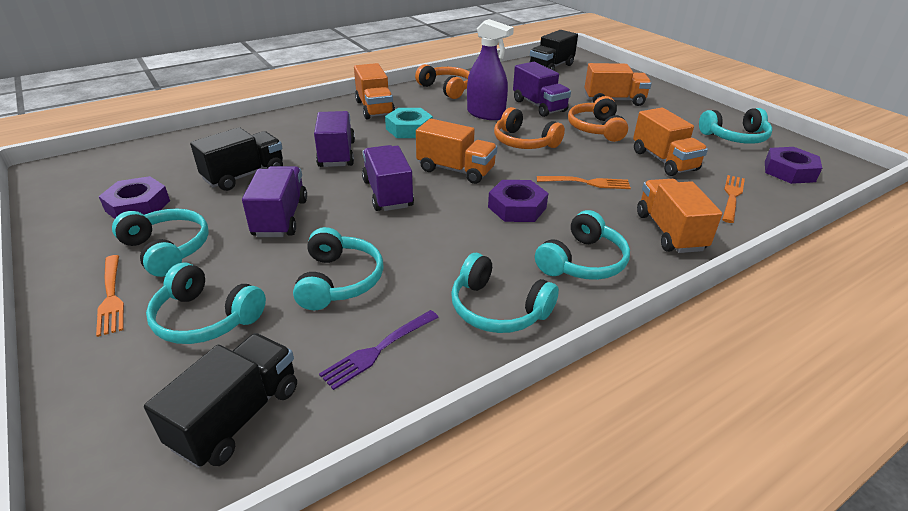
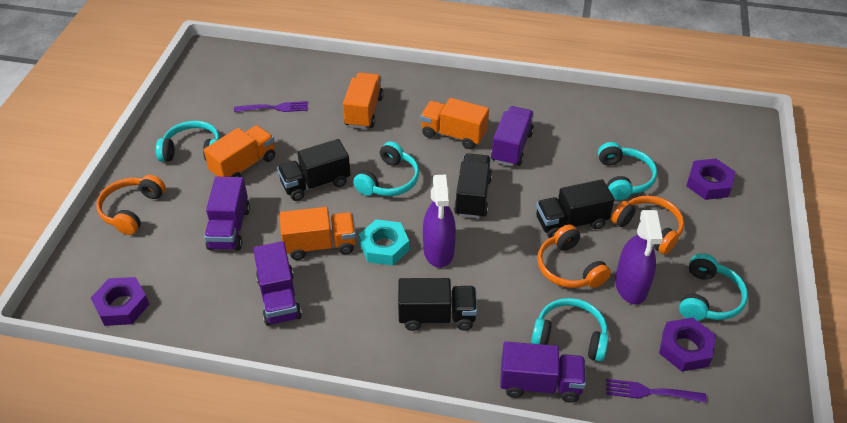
black truck: 3 -> 4
orange fork: 3 -> 0
orange truck: 5 -> 4
purple fork: 1 -> 2
purple spray bottle: 1 -> 2
turquoise headphones: 6 -> 5

